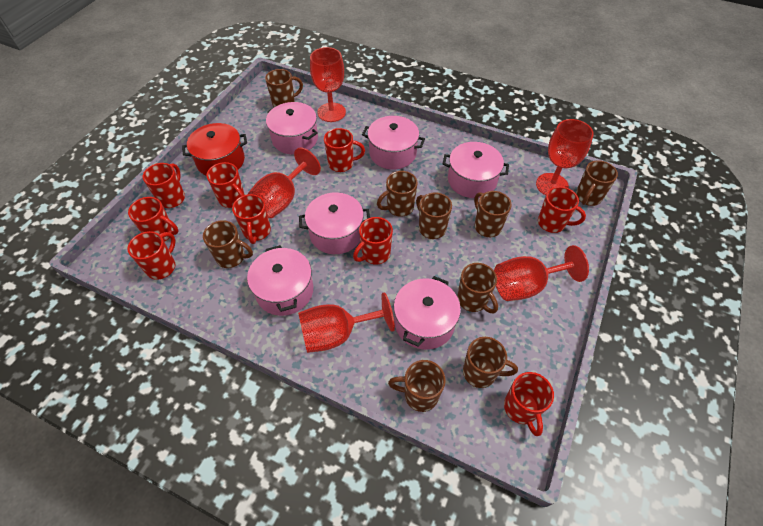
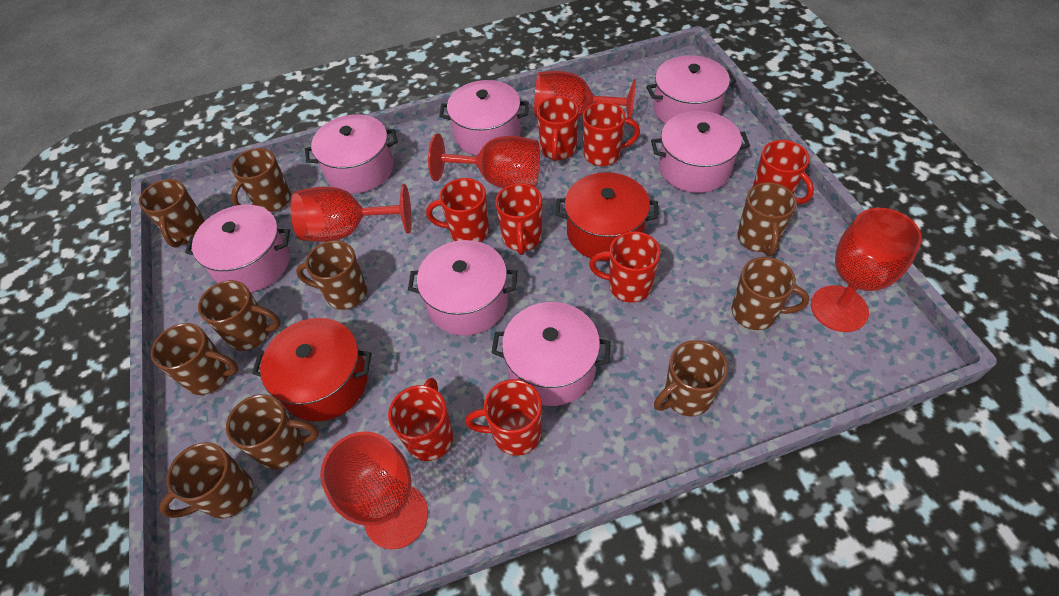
brown mug: 9 -> 10
pink pot: 6 -> 7
red mug: 9 -> 8
red pot: 1 -> 2

